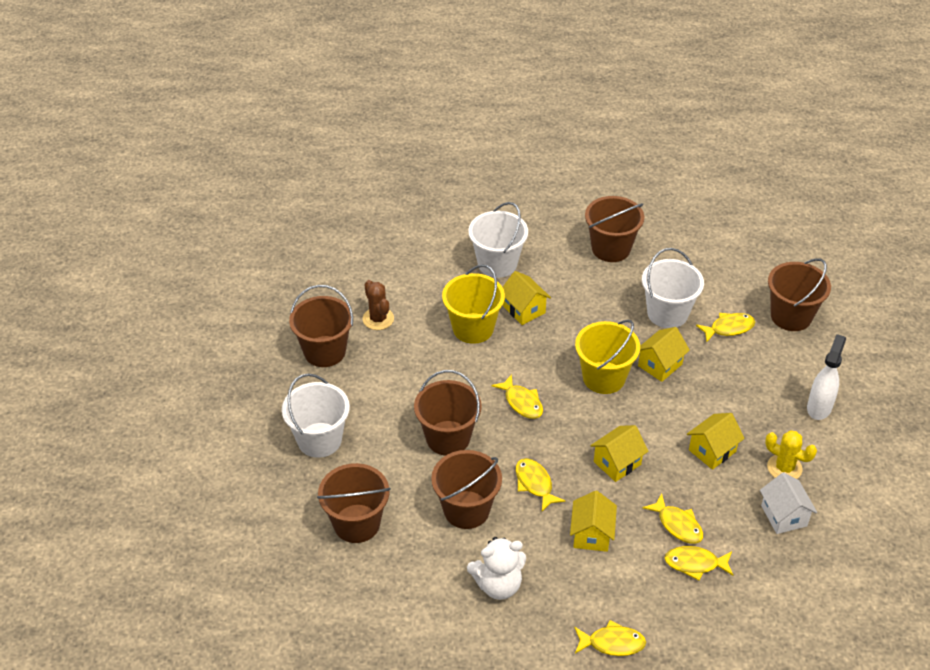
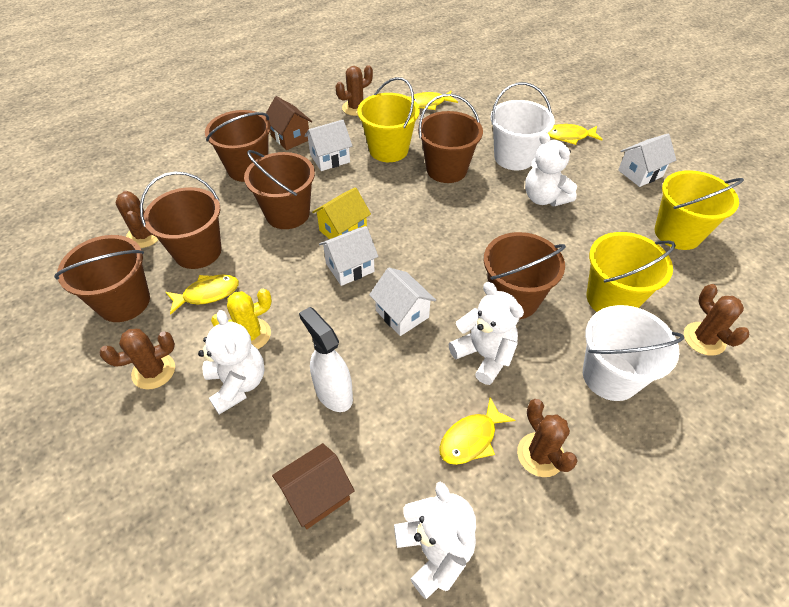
brown cactus: 1 -> 5
brown house: 0 -> 2
white bucket: 3 -> 2
white house: 1 -> 4
white teddy bear: 1 -> 4
yellow bucket: 2 -> 3
yellow fish: 6 -> 4
yellow house: 5 -> 1

